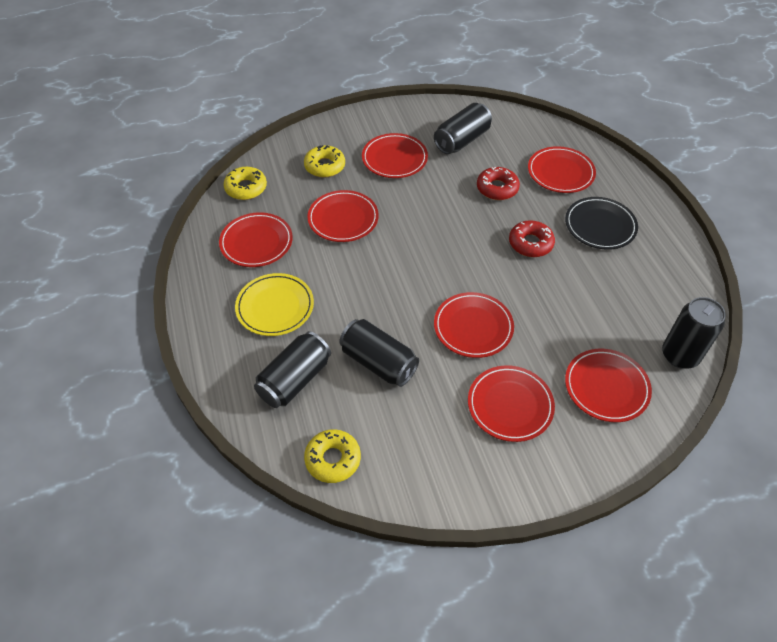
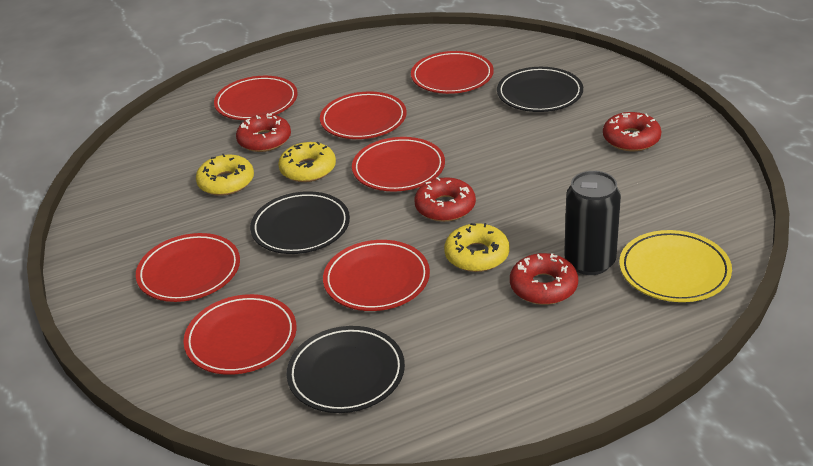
black can: 4 -> 1
black plate: 1 -> 3
red donut: 2 -> 4

